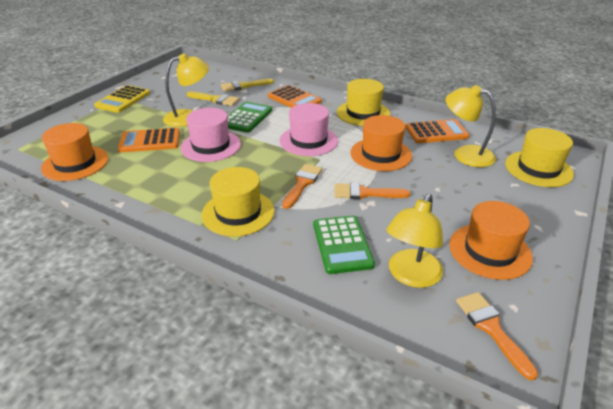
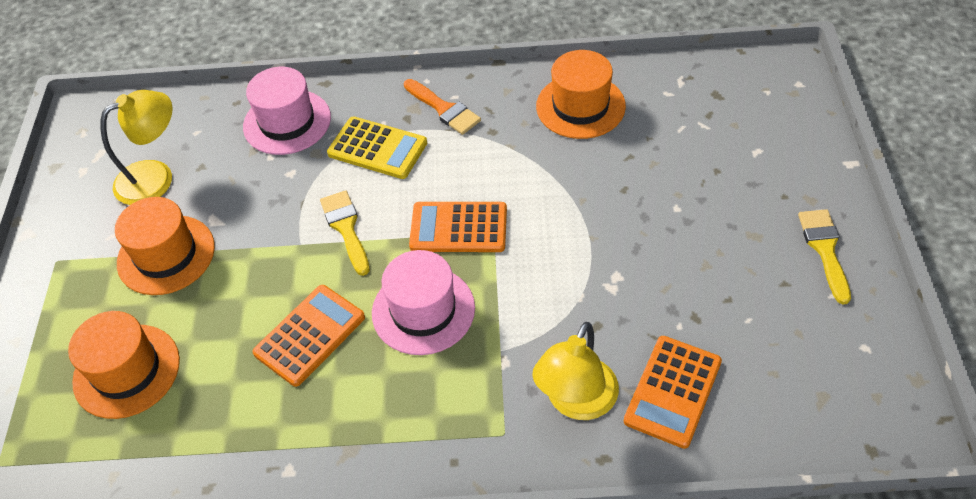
green calculator: 2 -> 0
orange brush: 3 -> 1
yellow hat: 3 -> 0
yellow lamp: 3 -> 2

